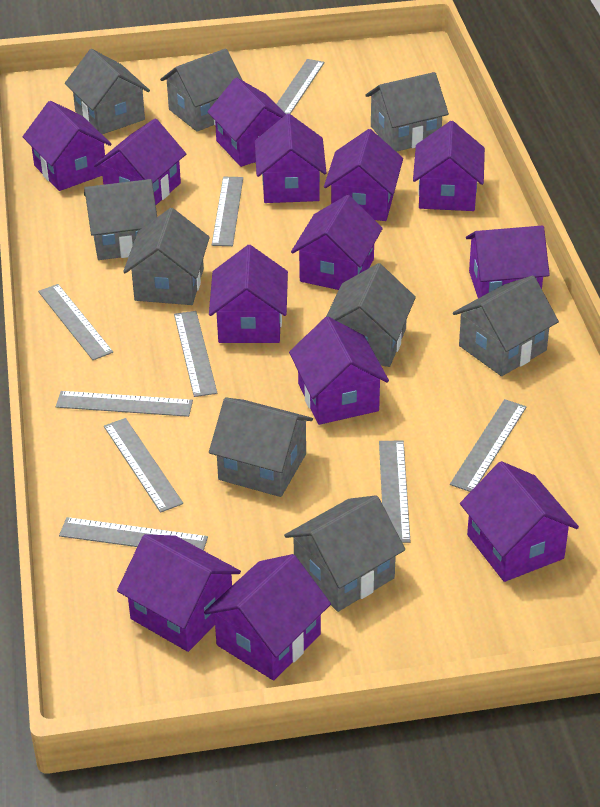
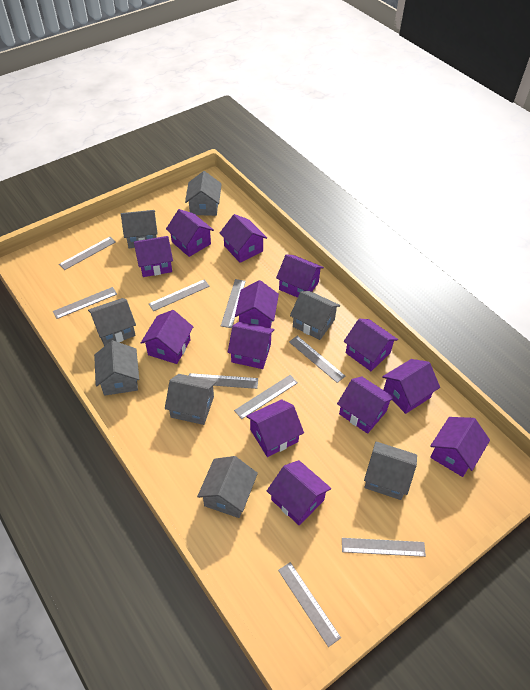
grey house: 9 -> 8

